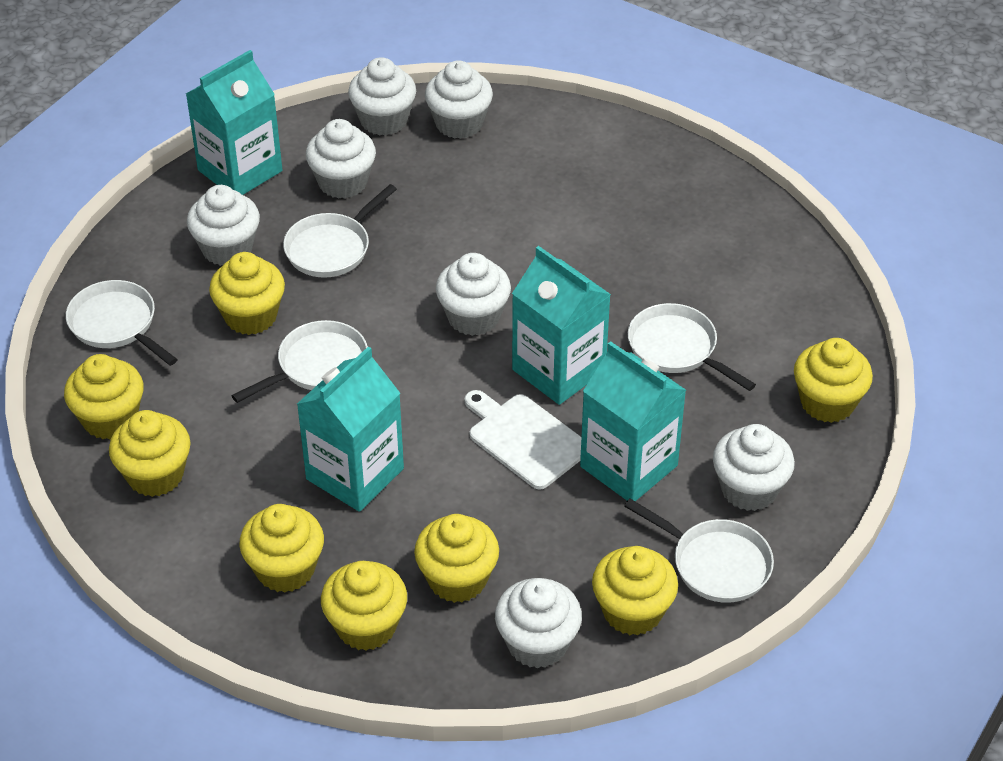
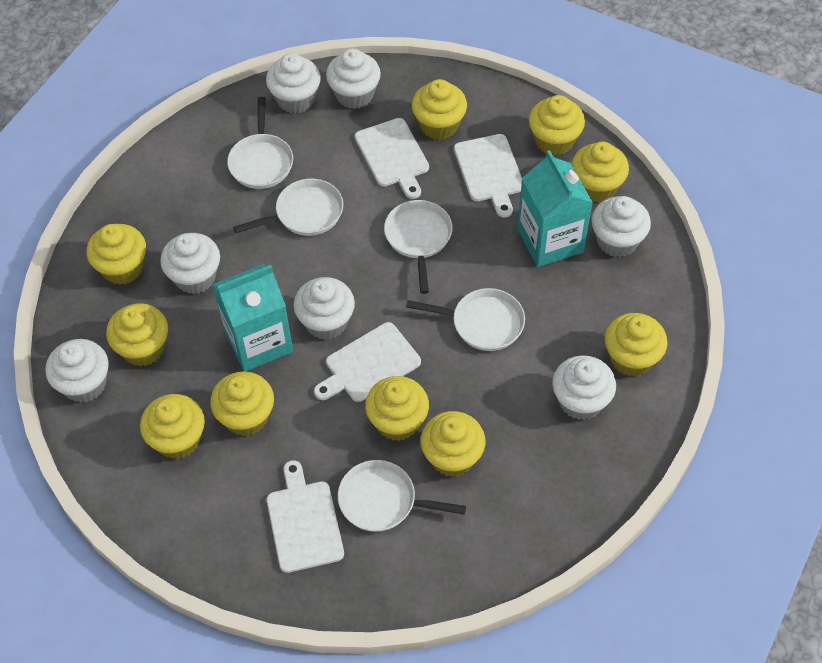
turquoise carton: 4 -> 2
white cutting board: 1 -> 4
yellow cupcake: 8 -> 10

